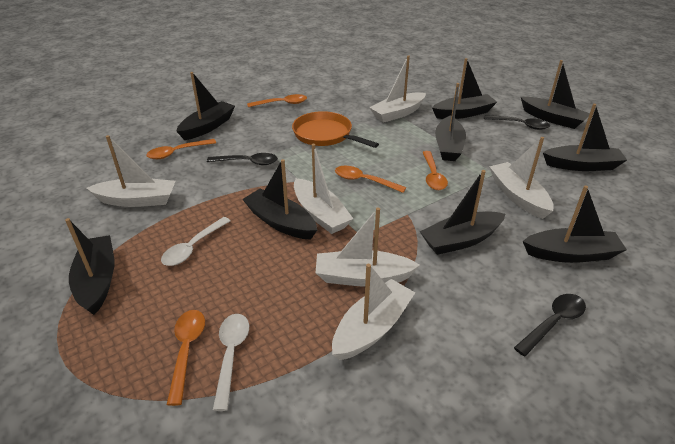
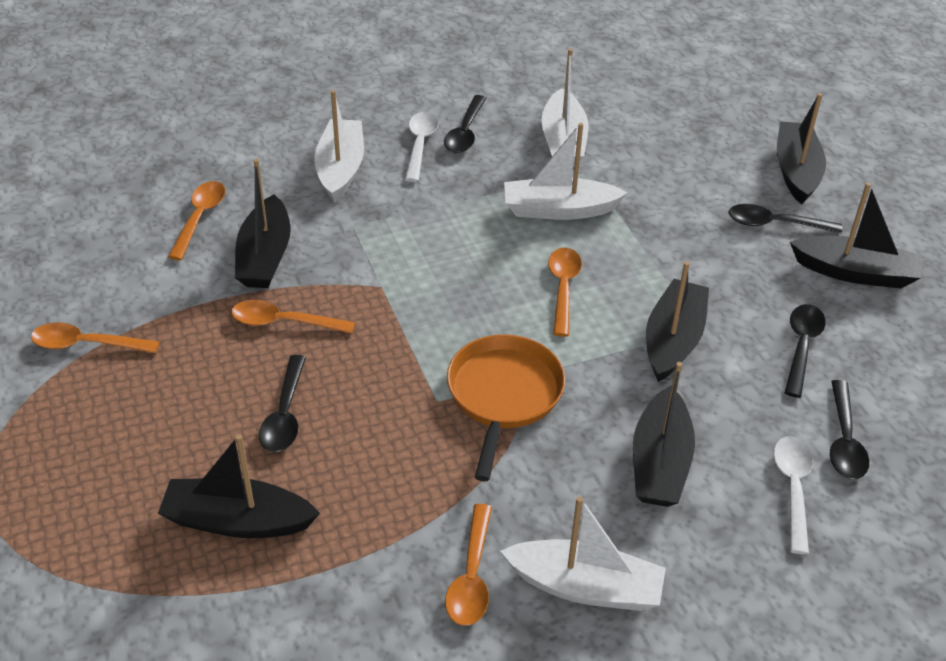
black boat: 9 -> 6
black spoon: 3 -> 5
white boat: 6 -> 4

